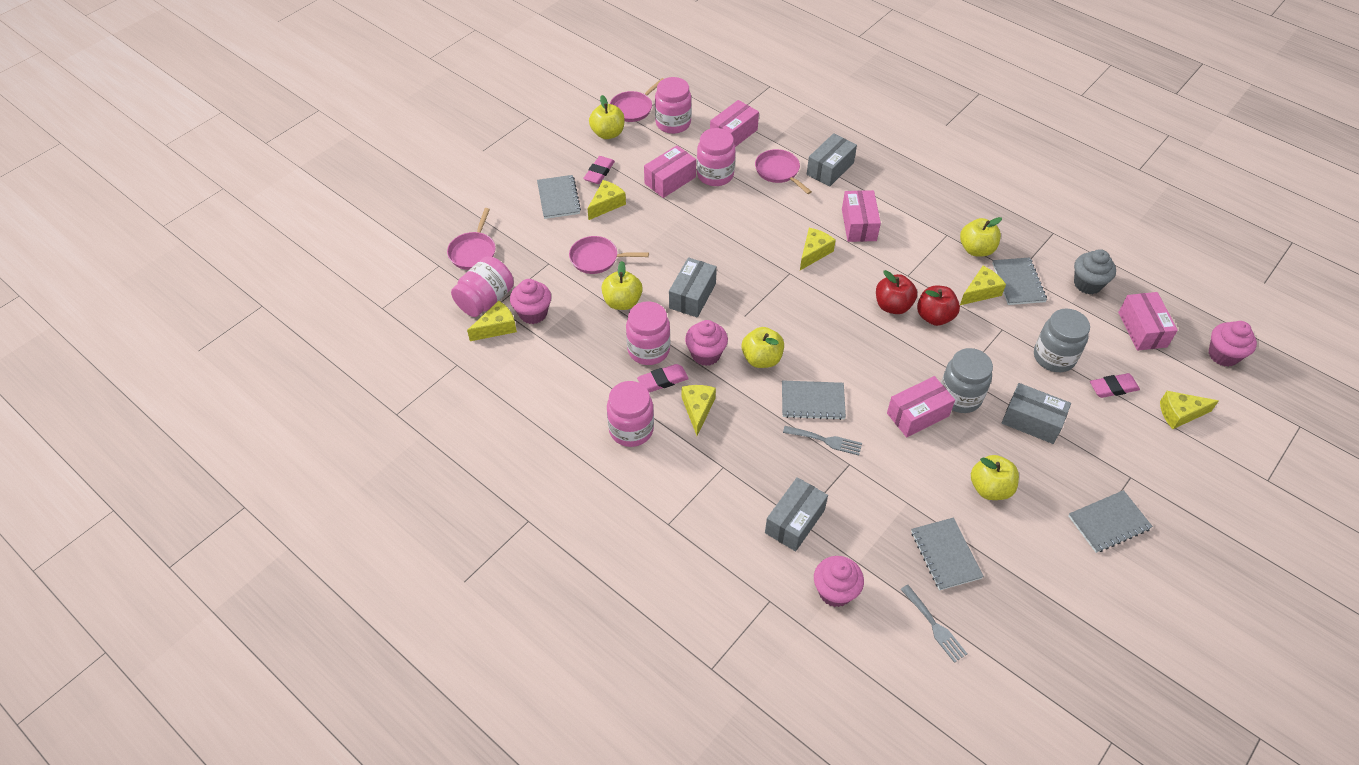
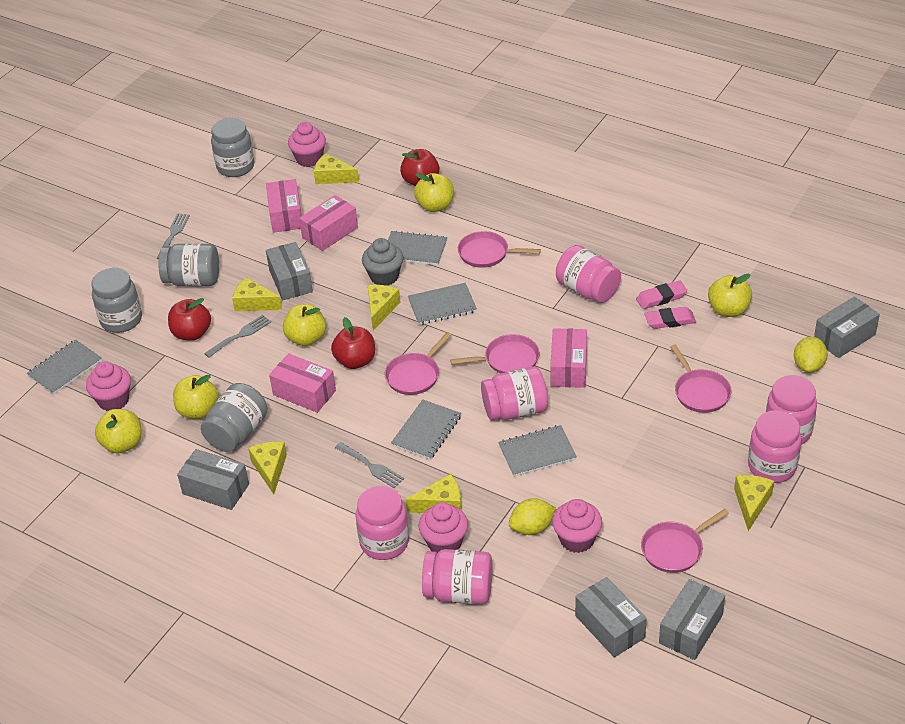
grey box: 4 -> 5
grey fork: 2 -> 3
grey jar: 2 -> 4
pink box: 5 -> 4
pink eraser: 3 -> 2
pink jar: 5 -> 6
pink pan: 4 -> 5
red apple: 2 -> 3
yellow lemon: 0 -> 2

